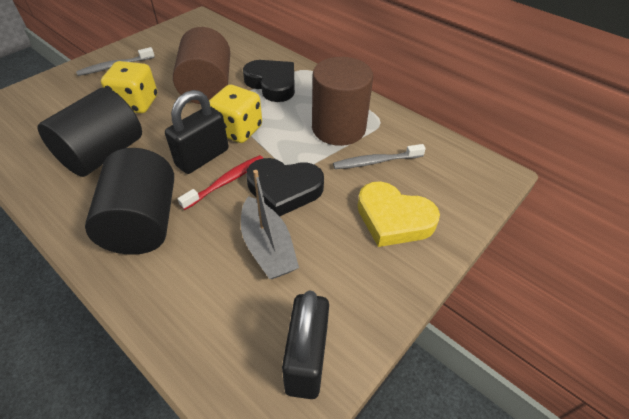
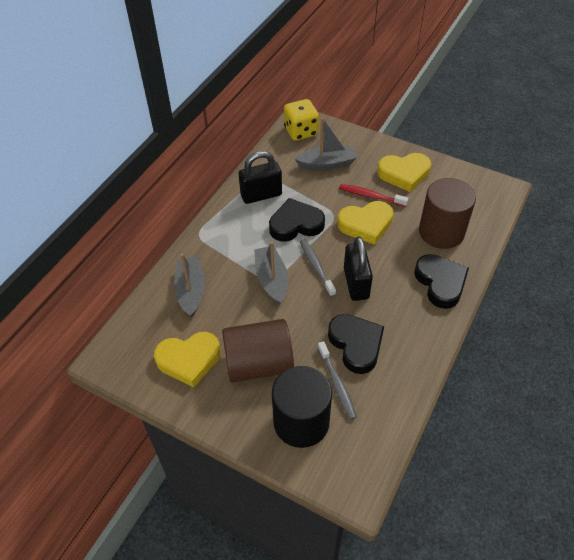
black cylinder: 2 -> 1
black heart: 2 -> 3
grey boat: 1 -> 3
yellow dice: 2 -> 1
yellow heart: 1 -> 3

